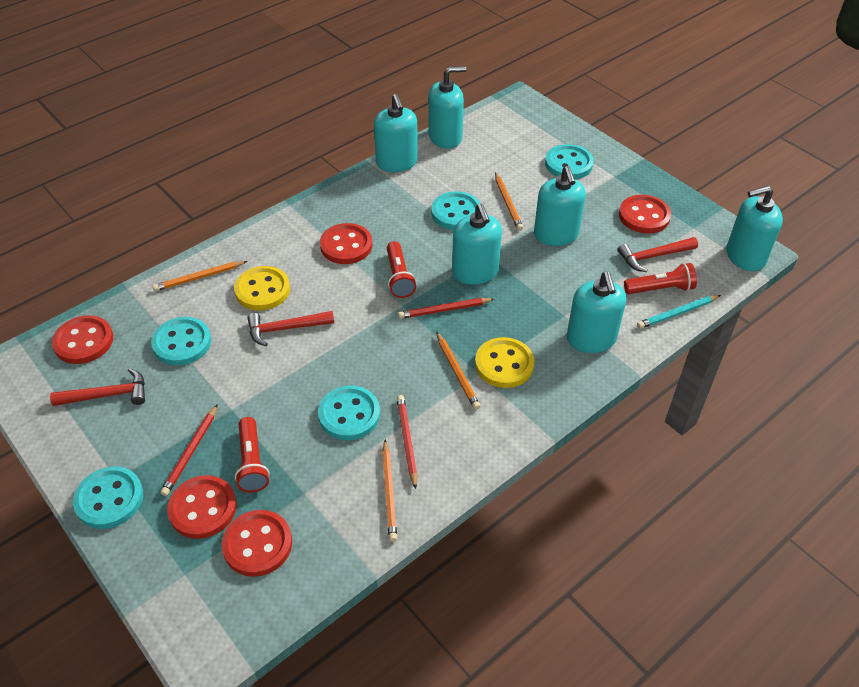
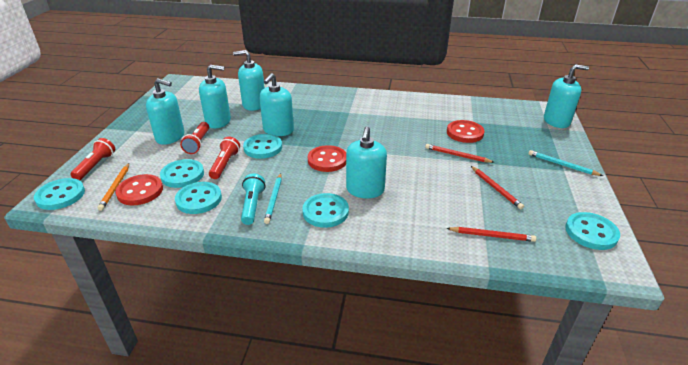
orange pencil: 4 -> 1
red button: 5 -> 3
red hammer: 3 -> 0
turquoise button: 5 -> 6
turquoise flashlight: 0 -> 1
turquoise pencil: 1 -> 2
yellow button: 2 -> 0

